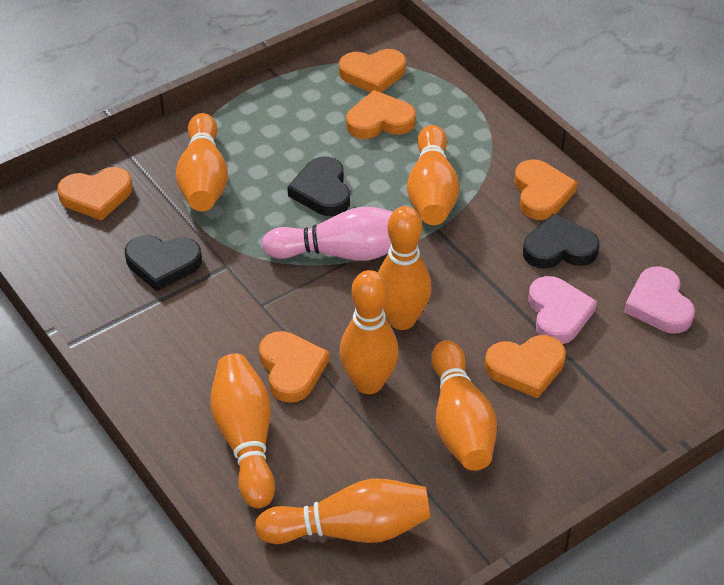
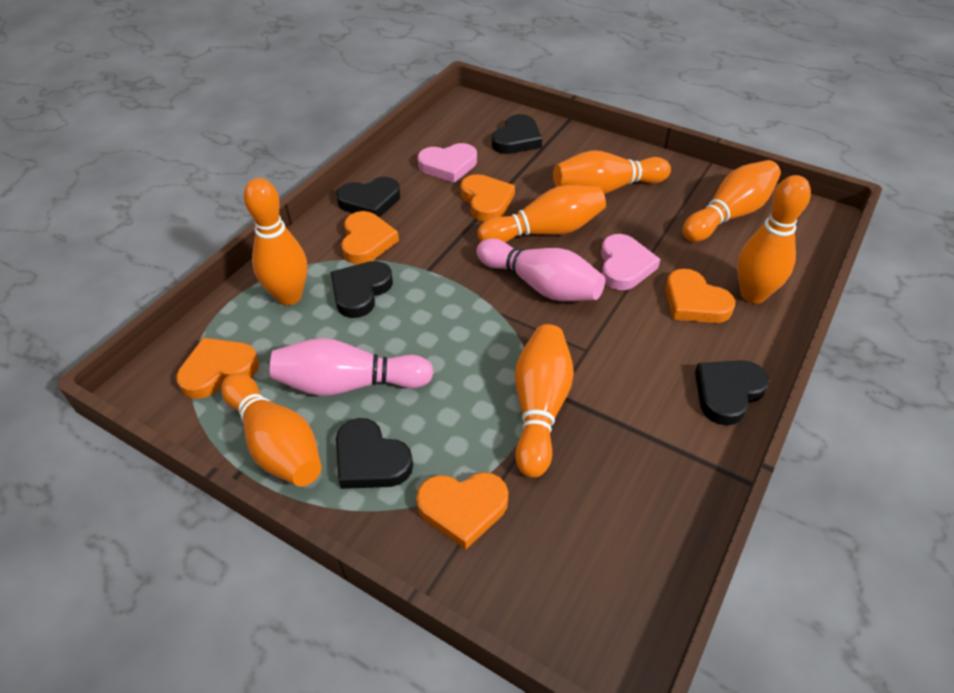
black heart: 3 -> 5
orange heart: 6 -> 5
pink bowling pin: 1 -> 2

